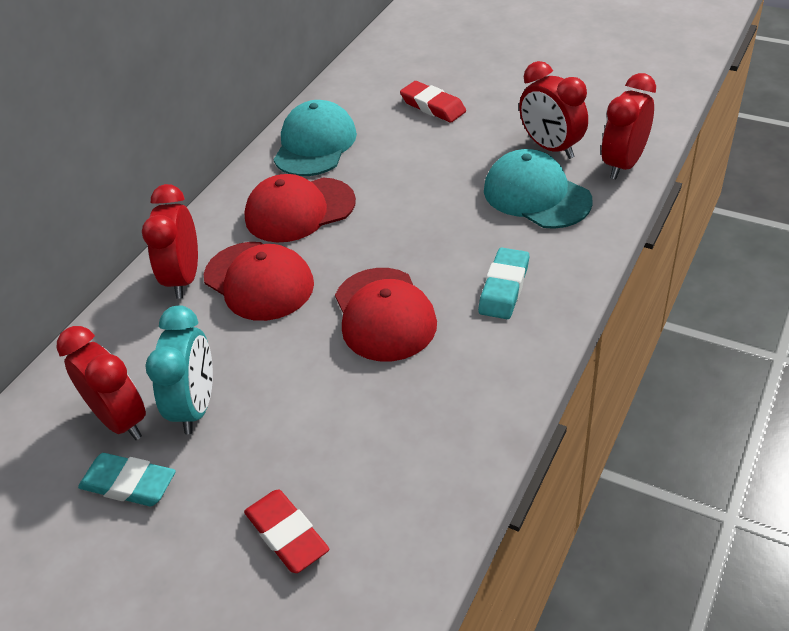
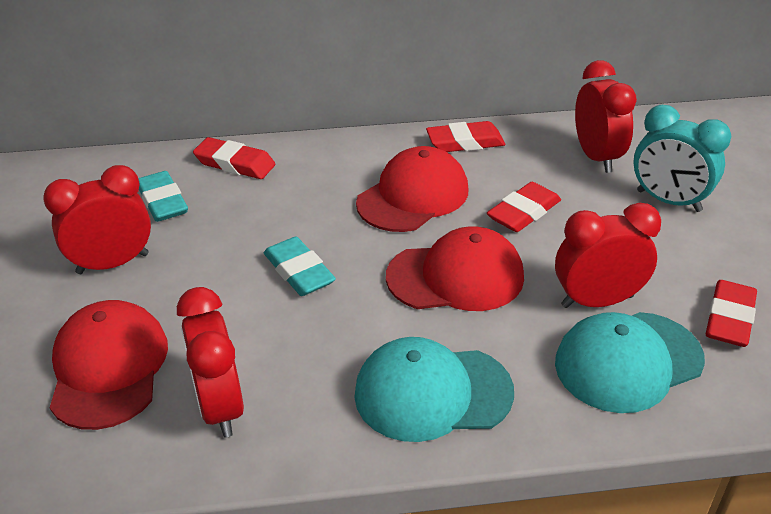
red eraser: 2 -> 4

